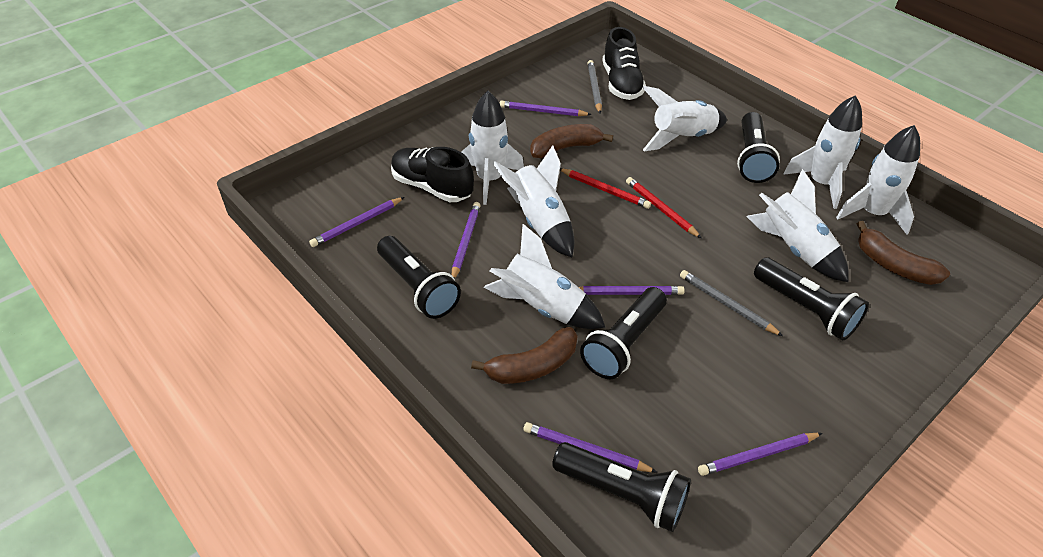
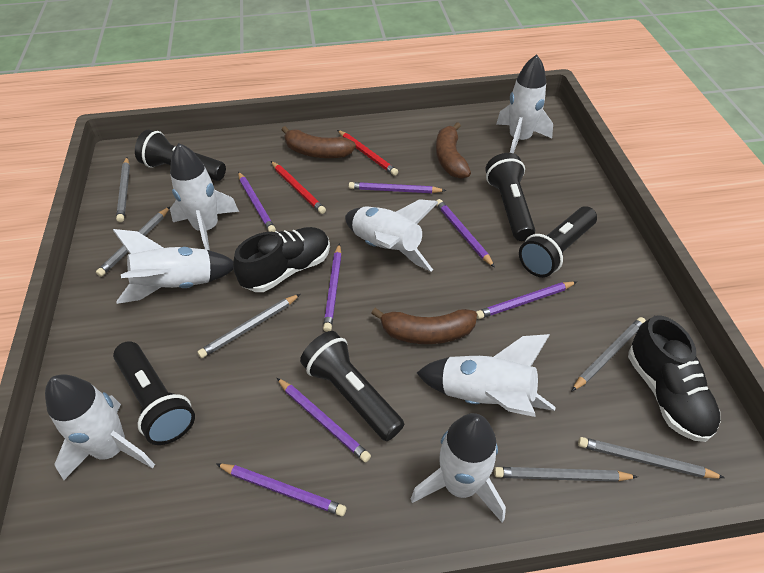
grey pencil: 2 -> 6
purple pencil: 6 -> 7

